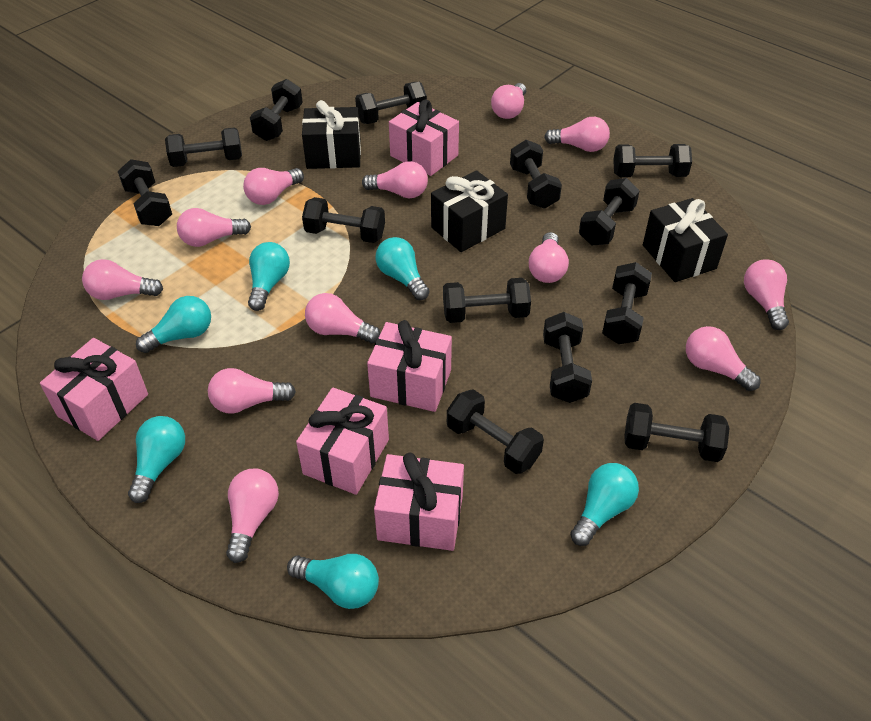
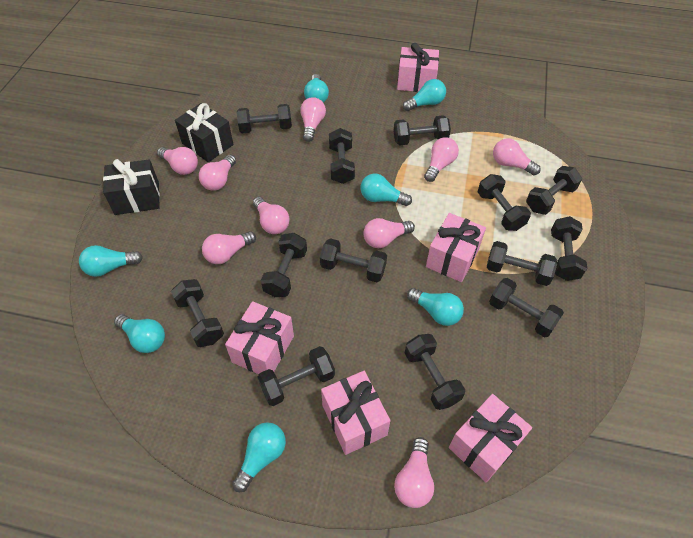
black gift: 3 -> 2
pink light bulb: 12 -> 9
turquoise light bulb: 6 -> 7

